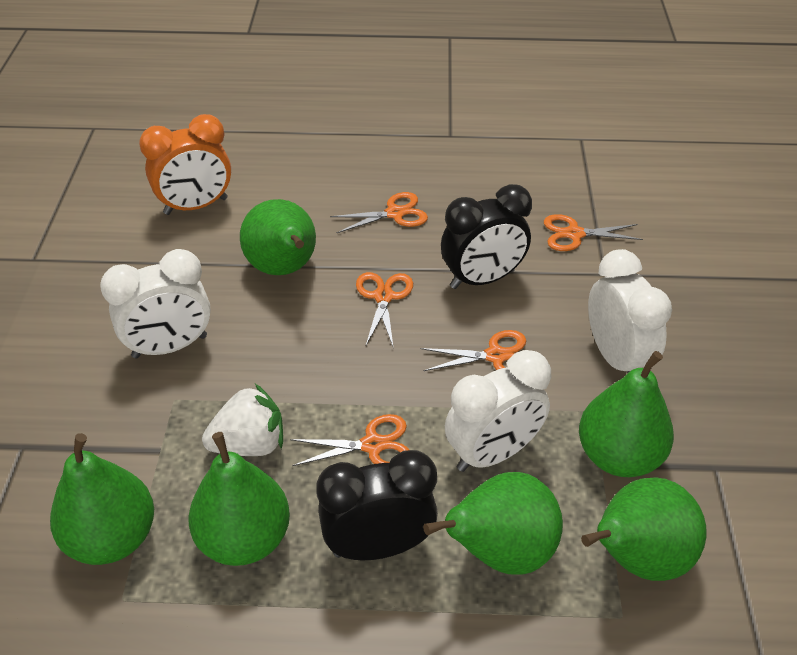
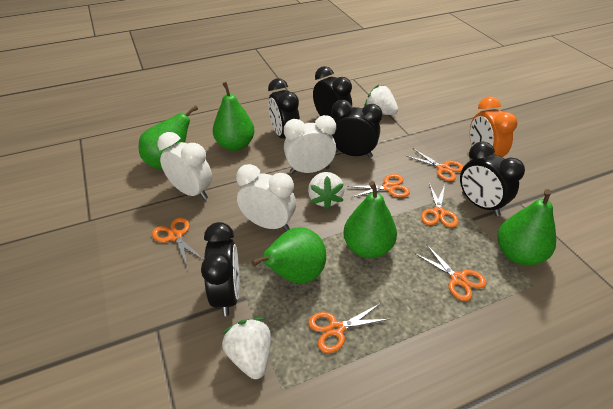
black clock: 2 -> 5
green pear: 6 -> 5
orange scissors: 5 -> 6
white strawberry: 1 -> 3

